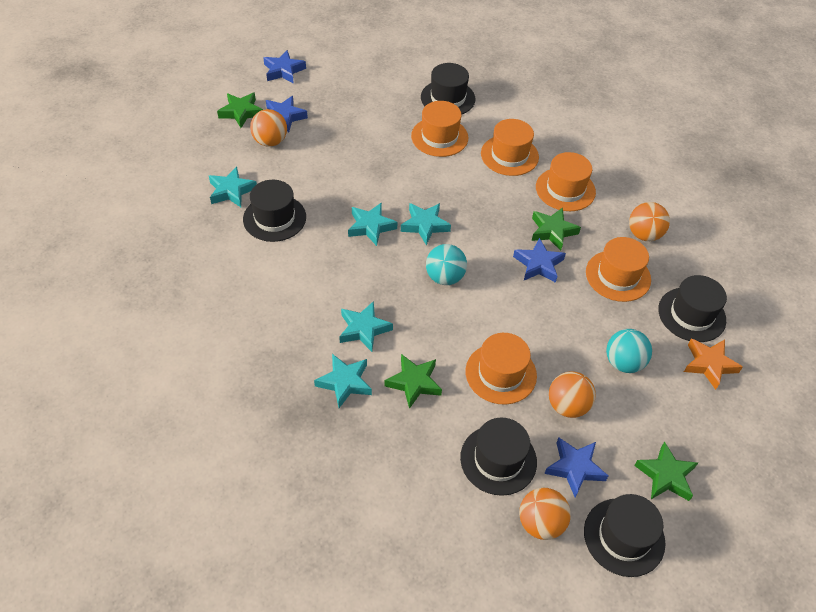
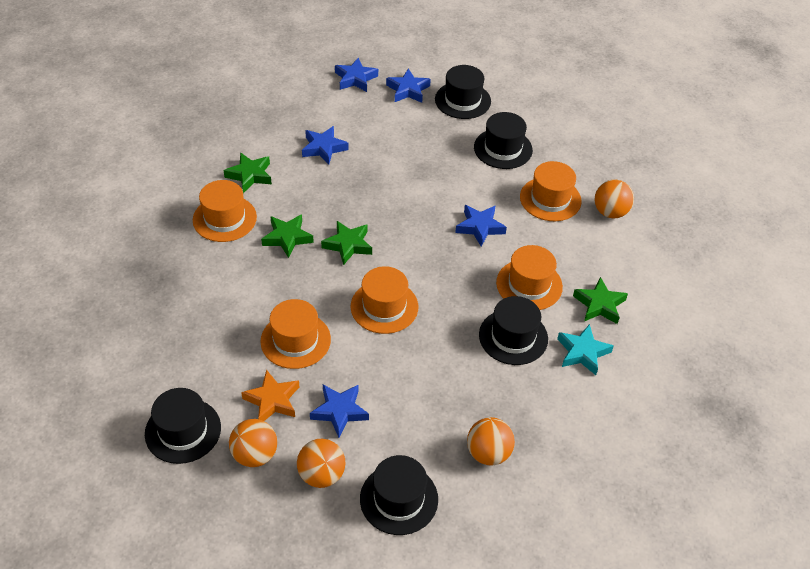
blue star: 4 -> 5
turquoise ball: 2 -> 0
turquoise star: 5 -> 1

